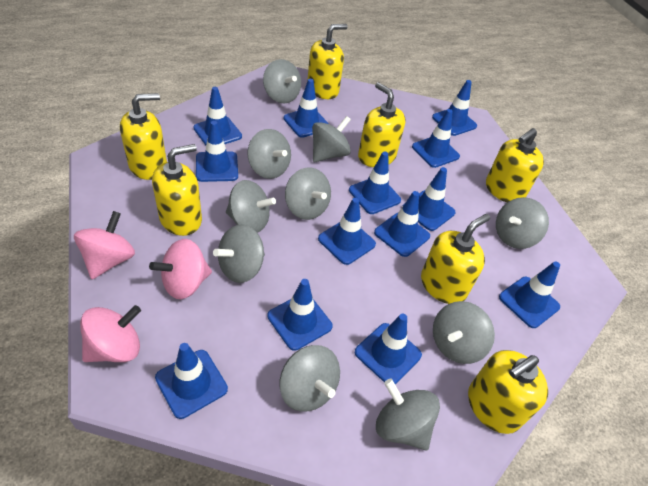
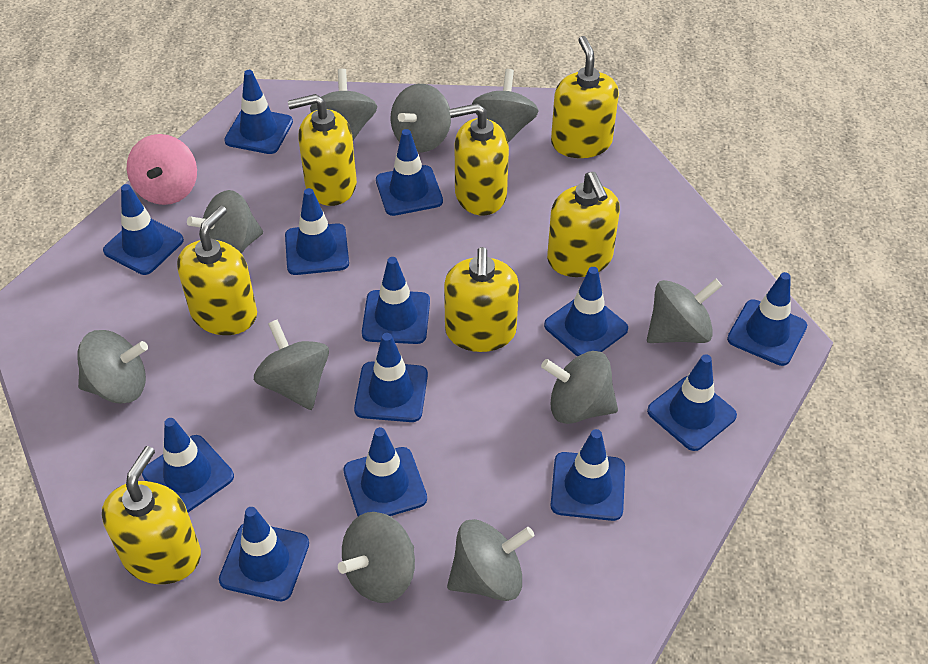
pink spinning top: 3 -> 1

